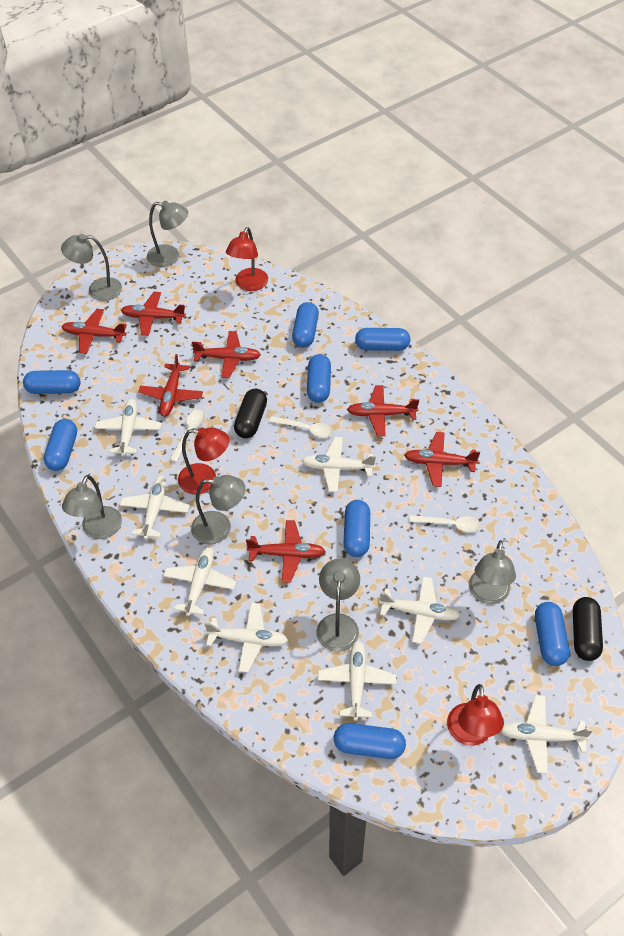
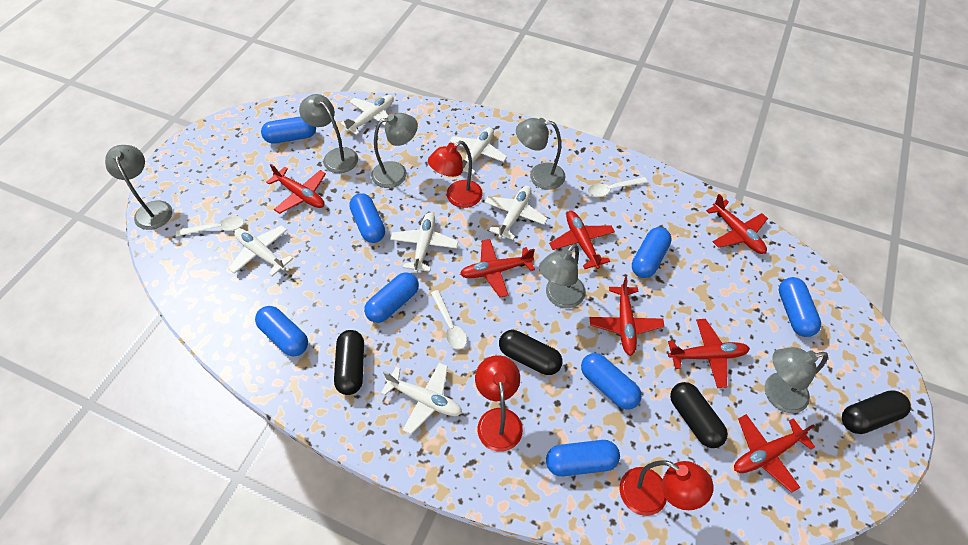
black capsule: 2 -> 4
white plane: 8 -> 6

